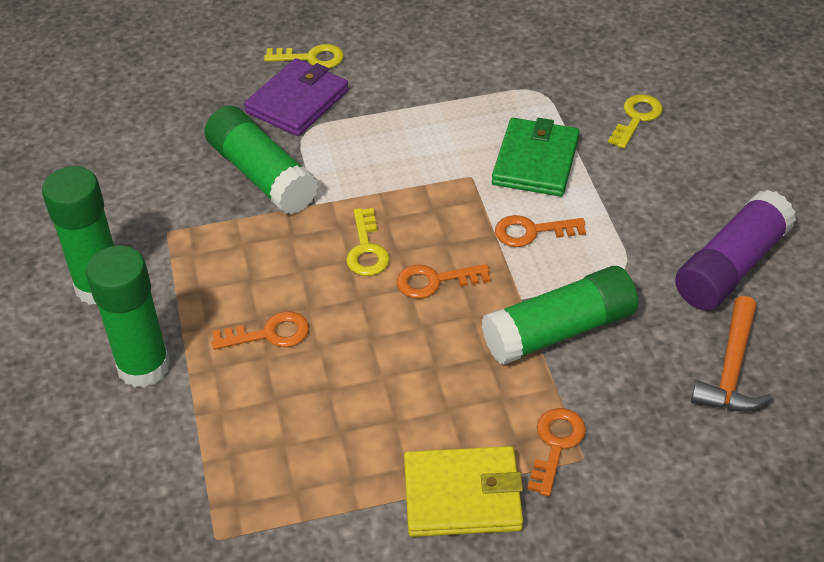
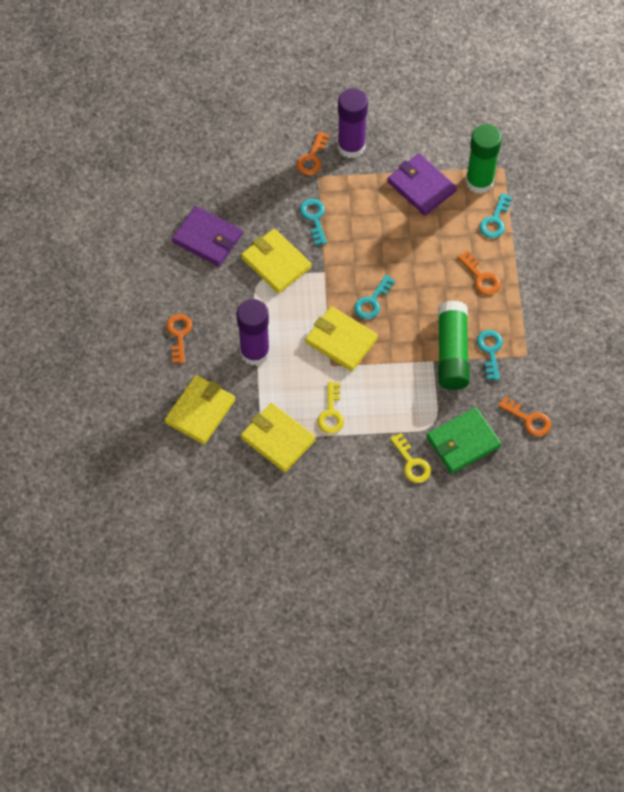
green glue stick: 4 -> 2
orange hammer: 1 -> 0
purple glue stick: 1 -> 2
purple wallet: 1 -> 2
turquoise key: 0 -> 4
yellow key: 3 -> 2
yellow wallet: 1 -> 4

